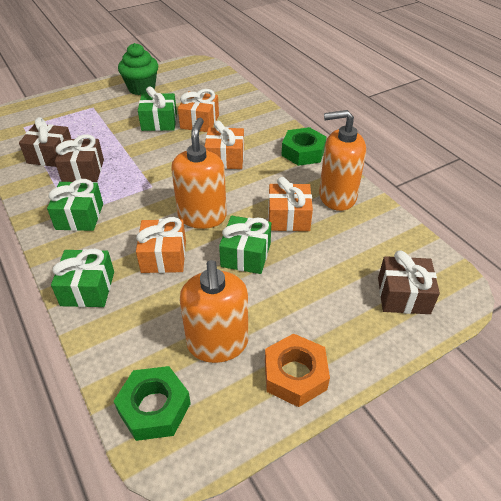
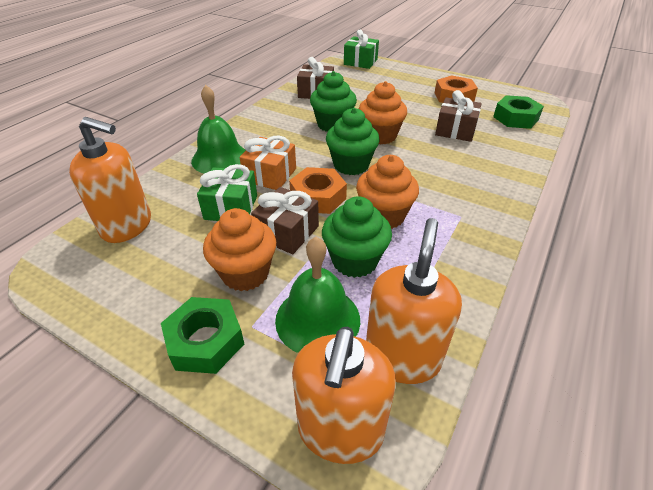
green bell: 0 -> 2
green cupcake: 1 -> 3
green gift: 4 -> 2
orange cupcake: 0 -> 3
orange gift: 4 -> 1
orange nut: 1 -> 2

